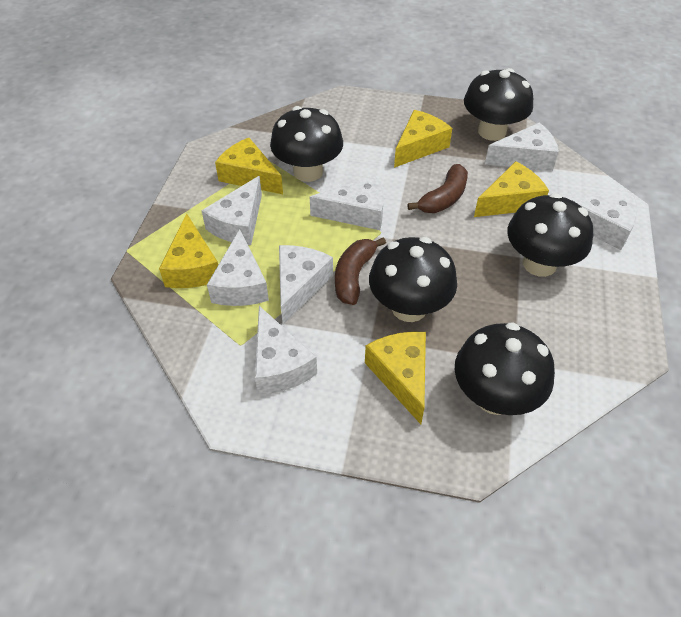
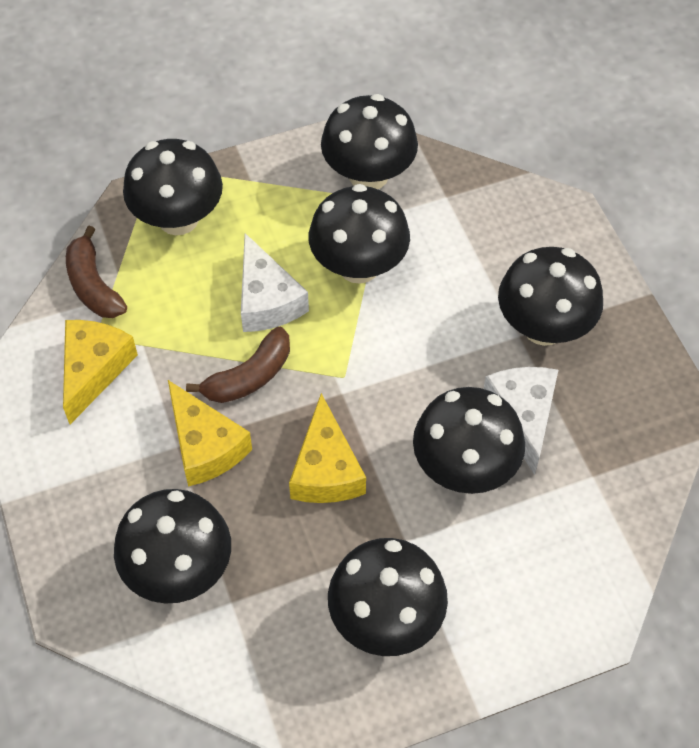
black mushroom: 5 -> 7
white cheese: 7 -> 2
yellow cheese: 5 -> 3

